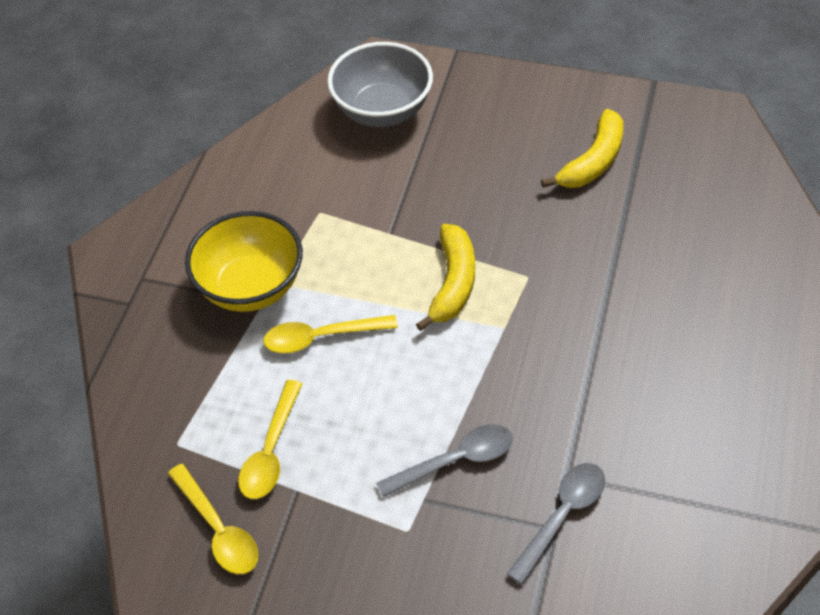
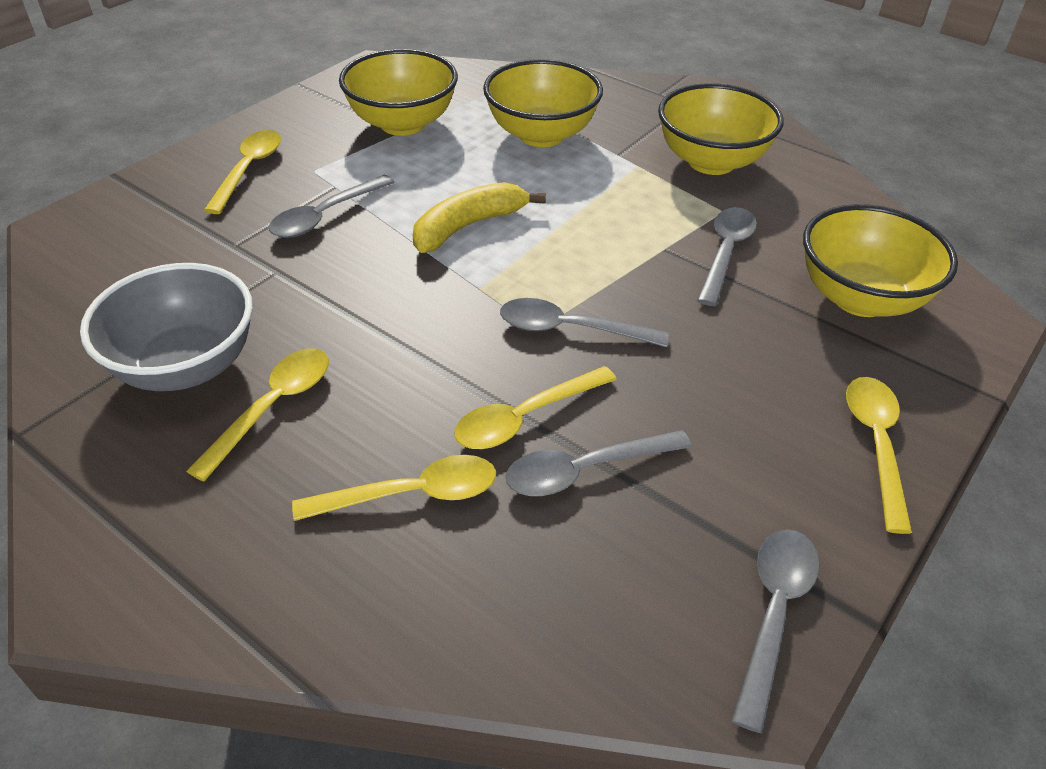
grey spoon: 2 -> 5
yellow banana: 2 -> 1
yellow bowl: 1 -> 4
yellow spoon: 3 -> 5

